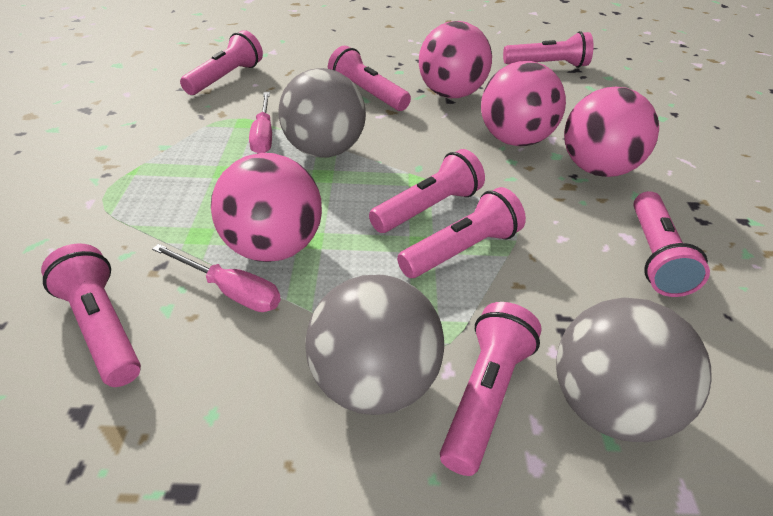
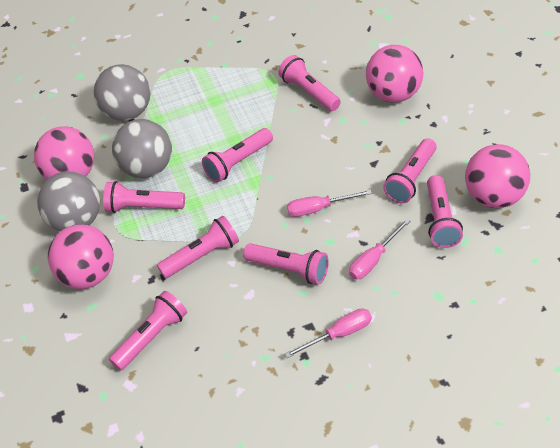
pink screwdriver: 2 -> 3

